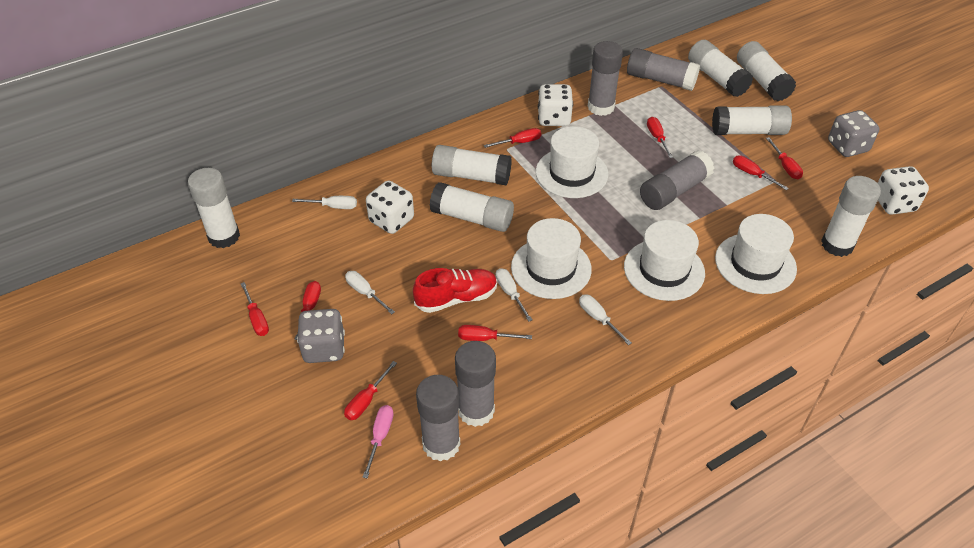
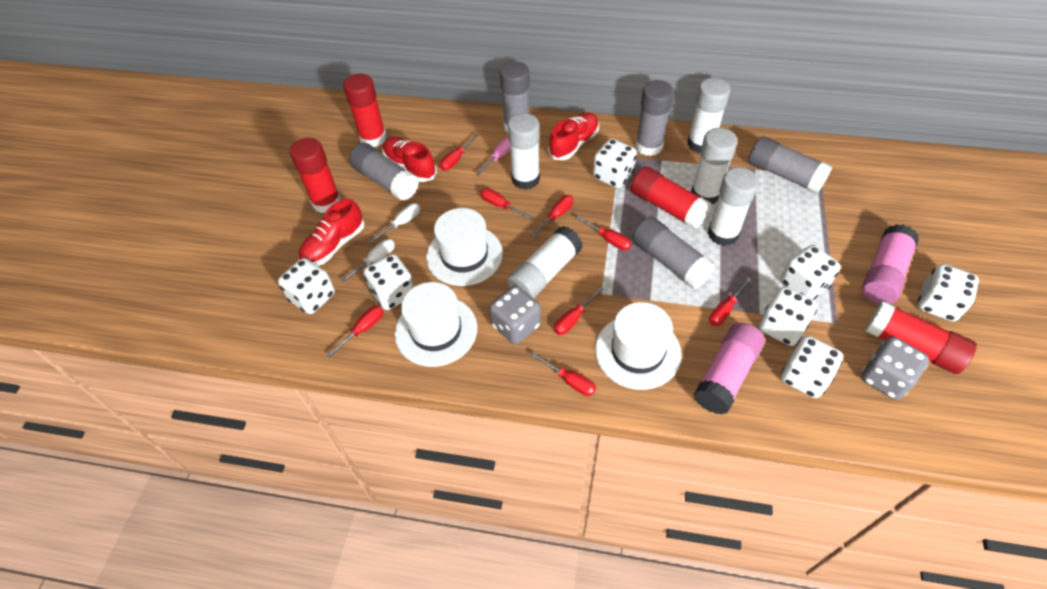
pink glue stick: 0 -> 2
red glue stick: 0 -> 4
red shoe: 1 -> 3
white dice: 3 -> 7
white glue stick: 7 -> 5
white hat: 4 -> 3
white screwdriver: 4 -> 2

